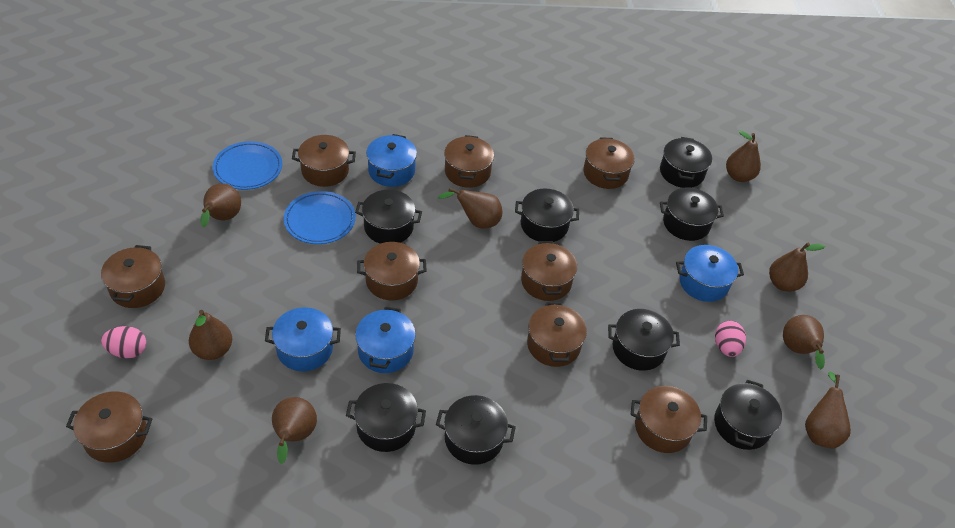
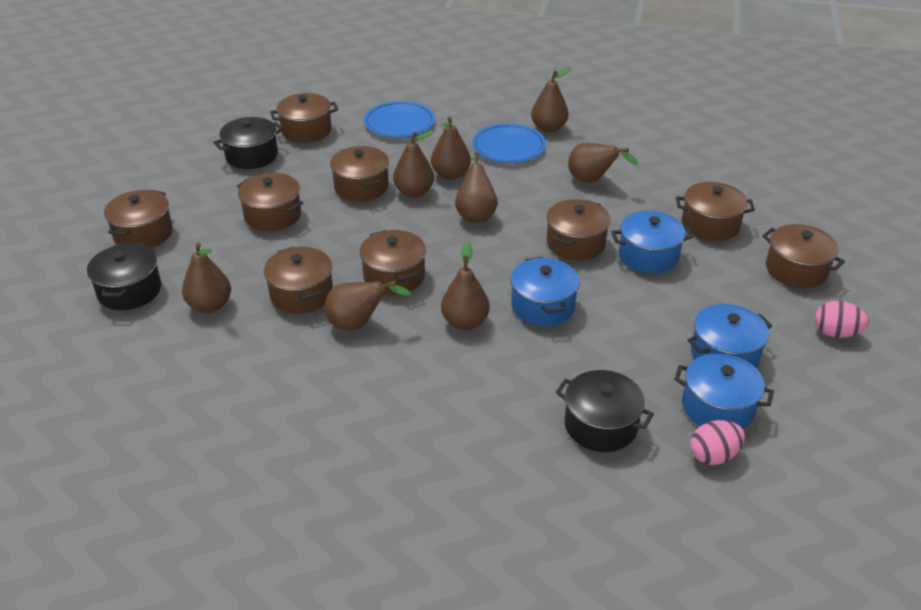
black pot: 8 -> 3

